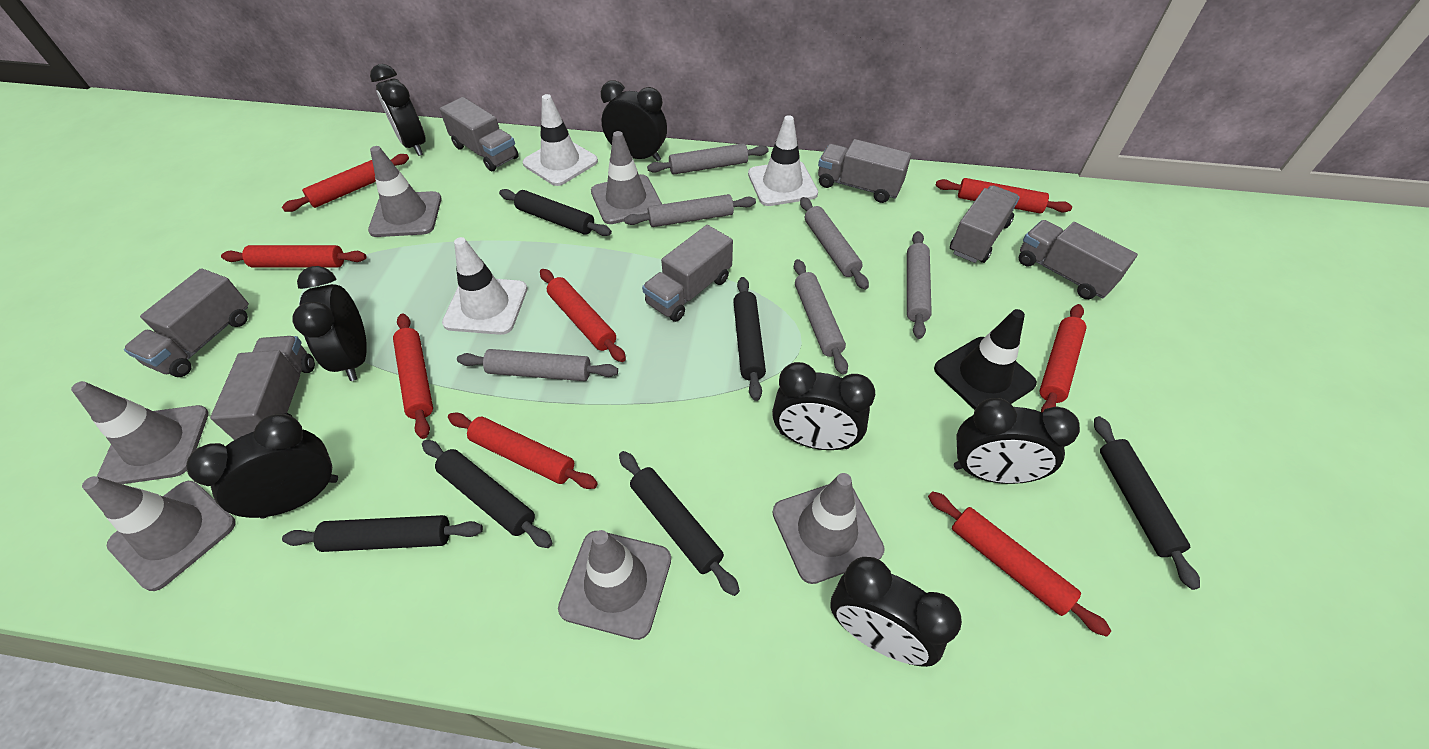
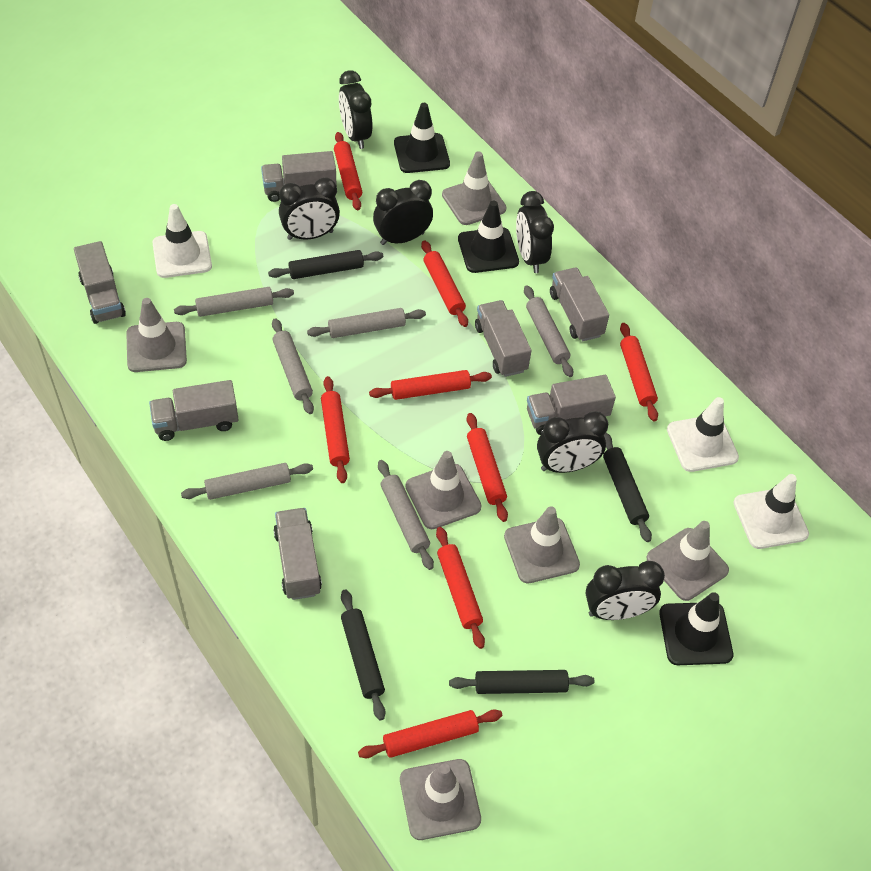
black clock: 7 -> 6
black rolling pin: 6 -> 4
black traffic cone: 1 -> 3

